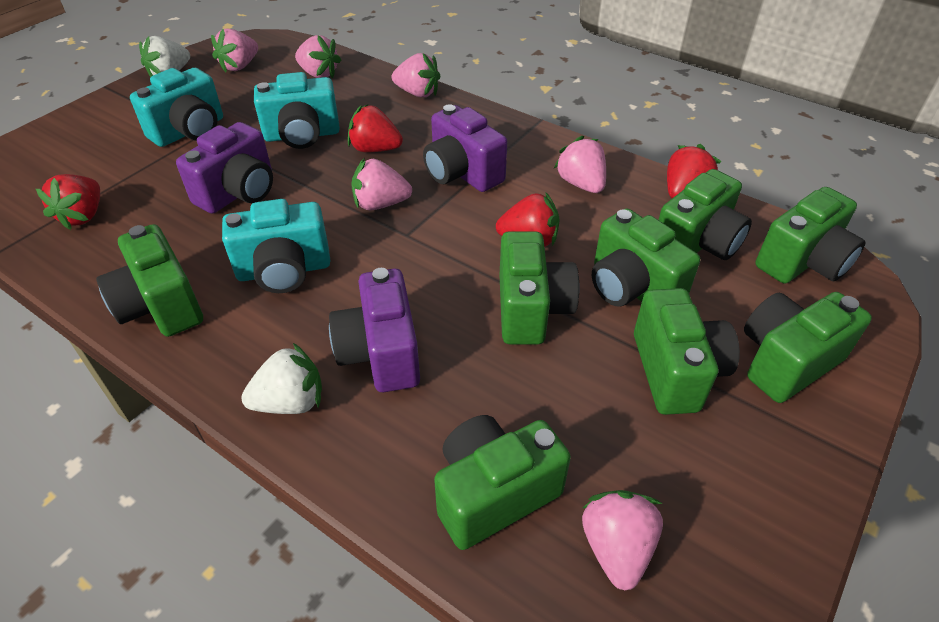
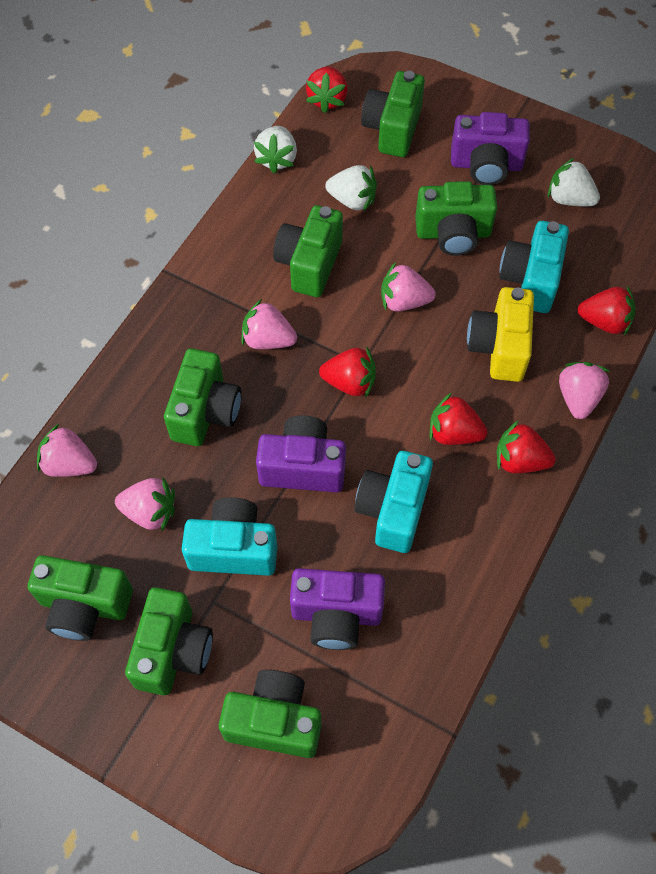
green camera: 8 -> 7
pink strawberry: 6 -> 5
red strawberry: 4 -> 5
white strawberry: 2 -> 3
yellow camera: 0 -> 1

